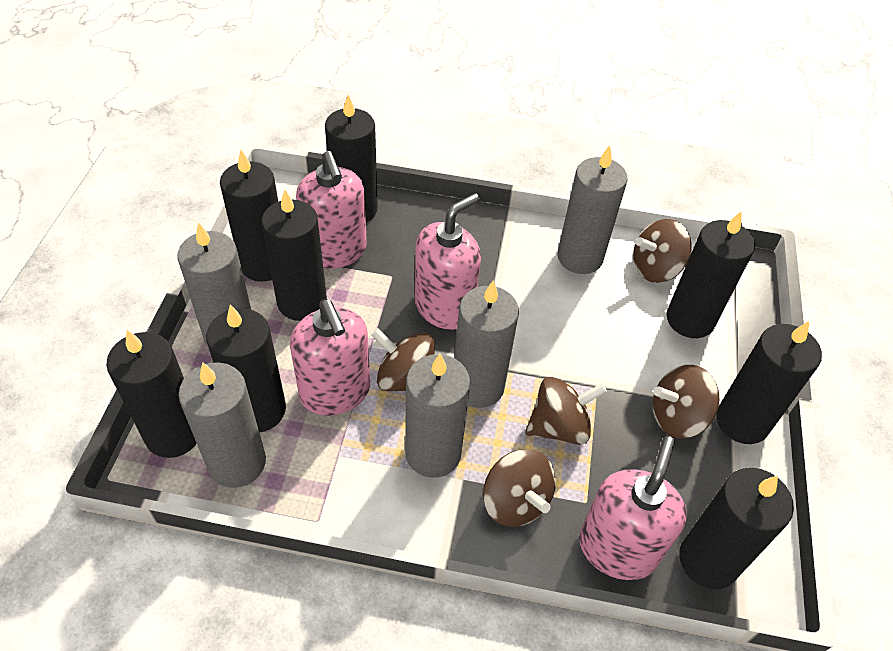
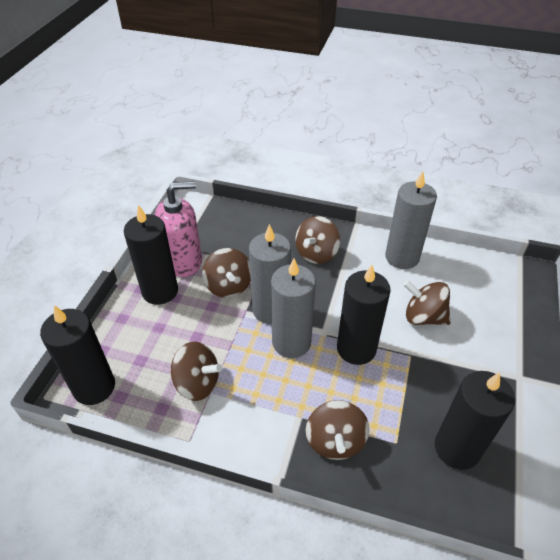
black candle: 8 -> 4
grey candle: 5 -> 3
pink soap dispenser: 4 -> 1

